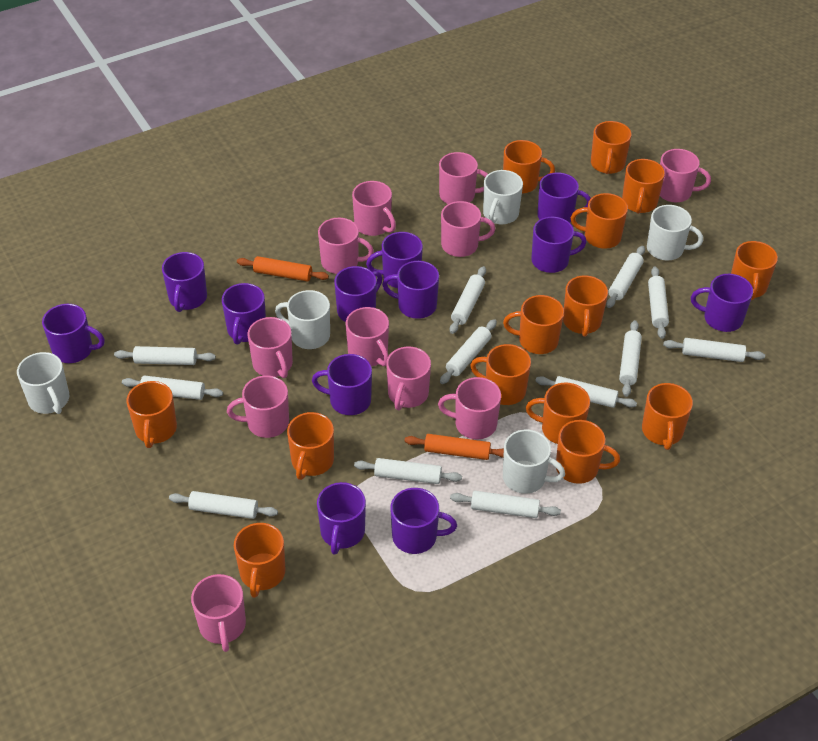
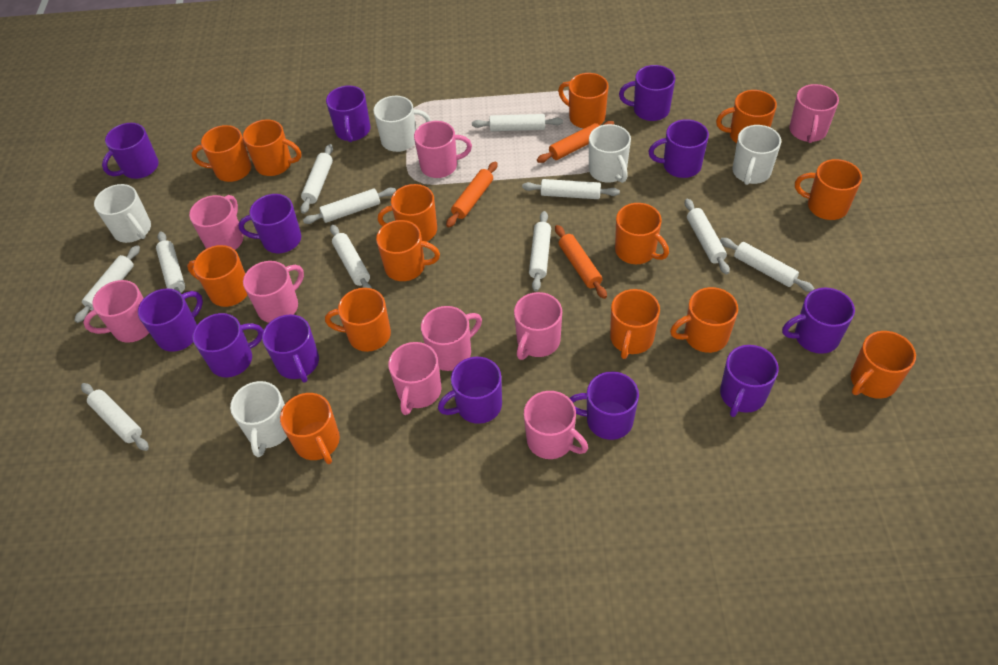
orange rolling pin: 2 -> 3
pink mug: 11 -> 9
white rolling pin: 12 -> 11

